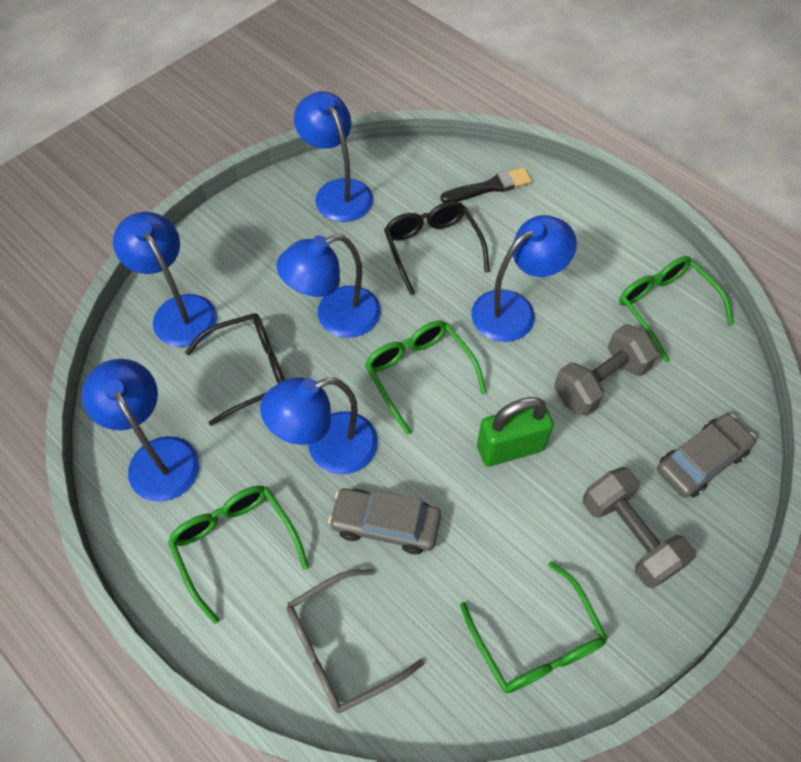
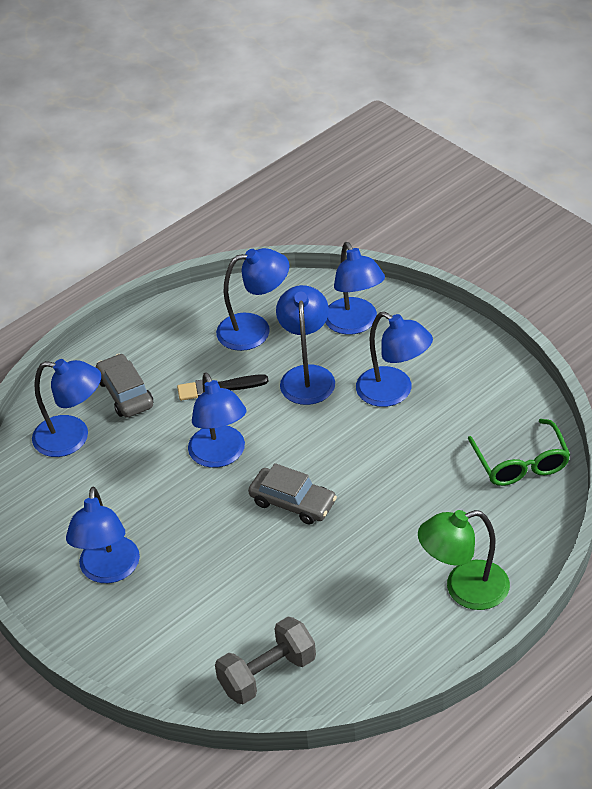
black glasses: 2 -> 0
blue lamp: 6 -> 7
green glasses: 4 -> 1
green lamp: 0 -> 1
green padlock: 1 -> 0
grey dumbbell: 2 -> 1
grey glasses: 1 -> 0

